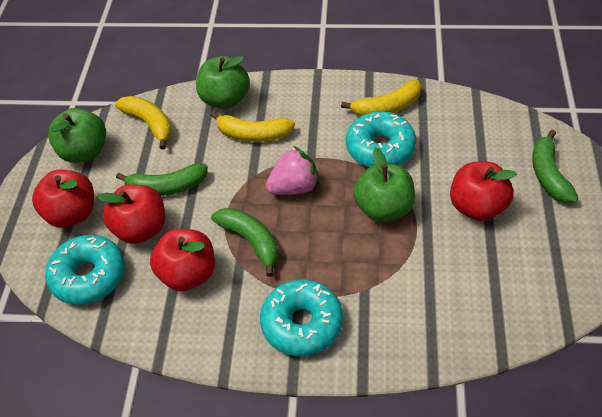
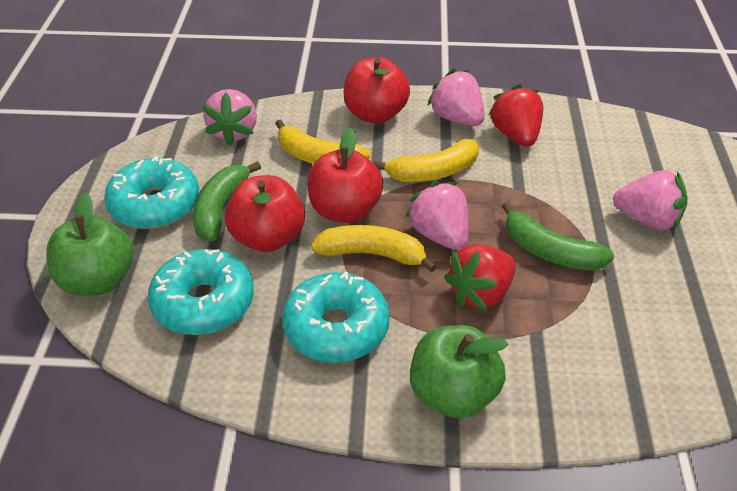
green apple: 3 -> 2
green banana: 3 -> 2
pink strawberry: 1 -> 4
red apple: 4 -> 3
red strawberry: 0 -> 2

